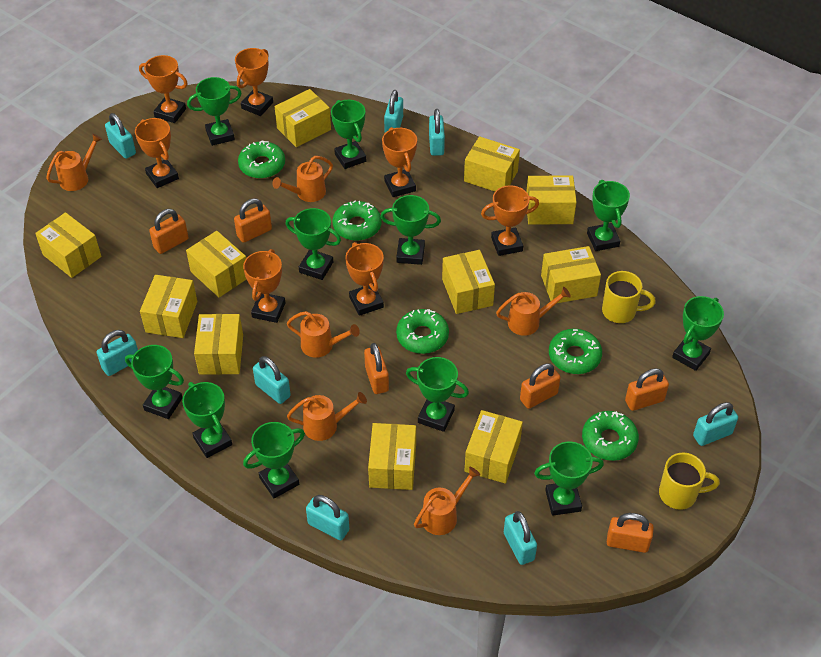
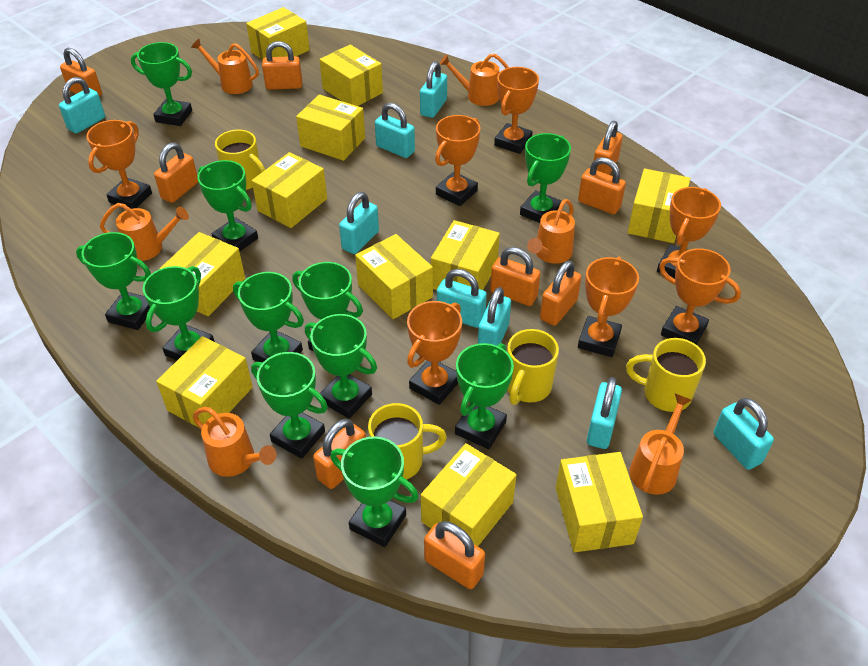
green donut: 5 -> 0
orange padlock: 6 -> 9
yellow mug: 2 -> 4

